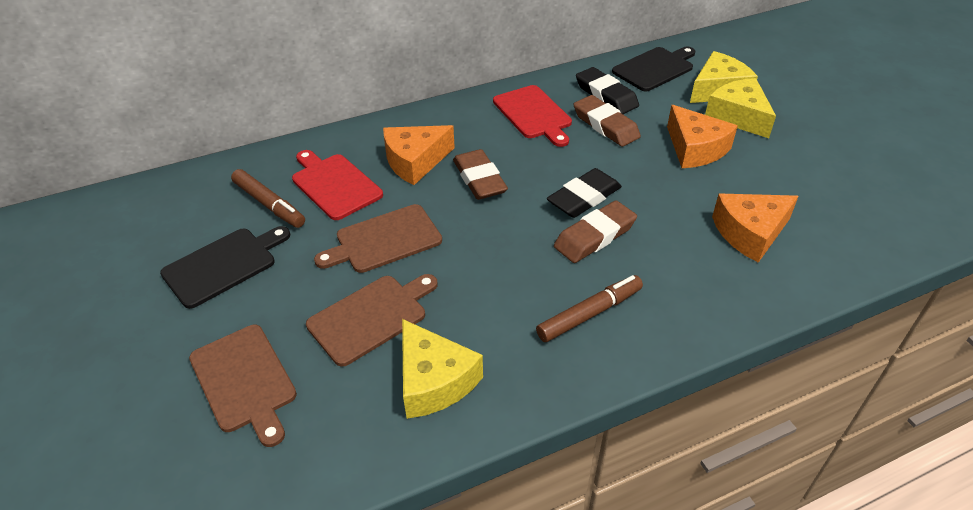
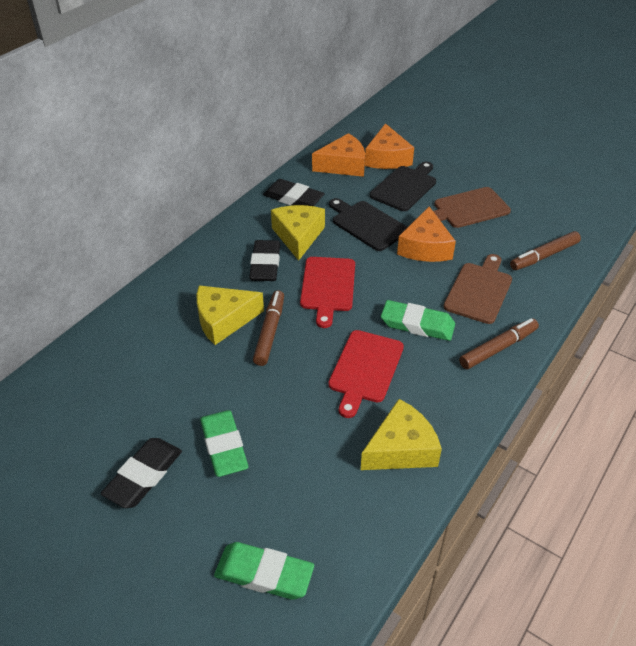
black eraser: 2 -> 3
brown cutting board: 3 -> 2
brown eraser: 3 -> 0
brown marker: 2 -> 3
green eraser: 0 -> 3

